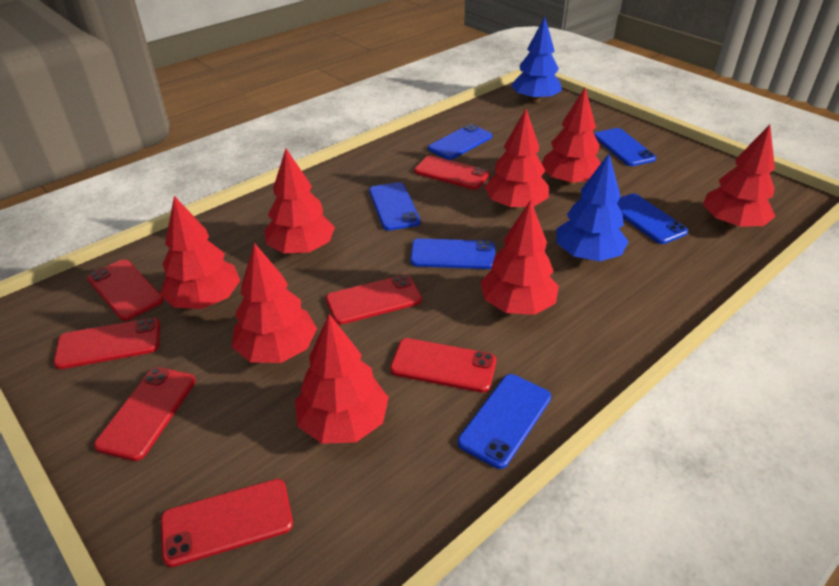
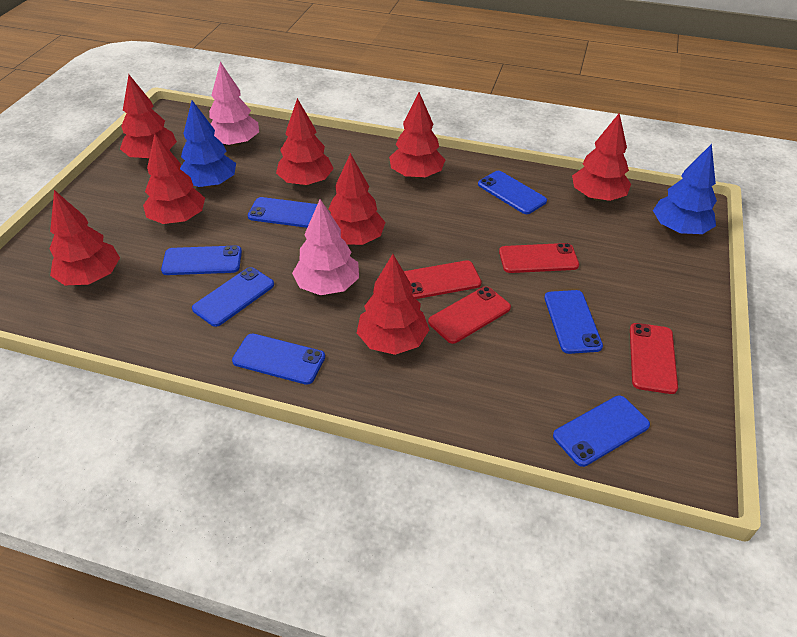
blue phone: 6 -> 7
pink tree: 0 -> 2
red phone: 7 -> 4

